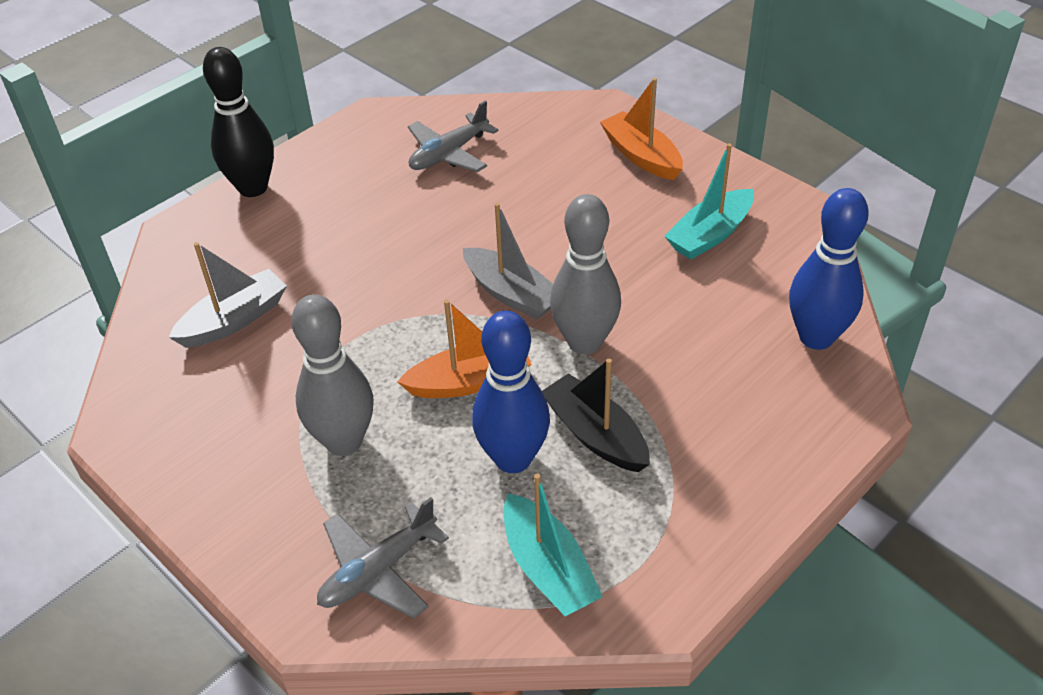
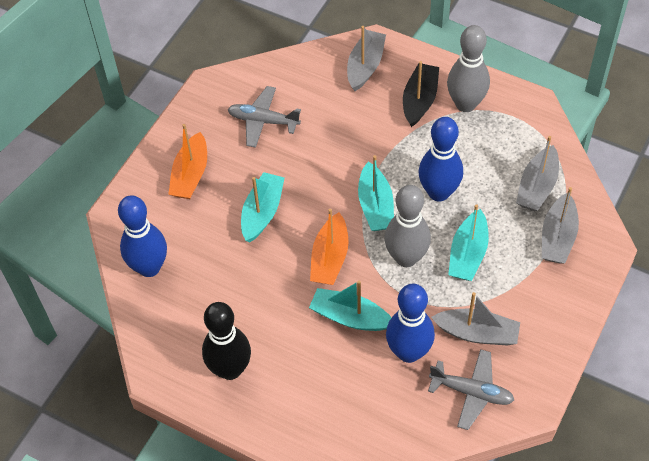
blue bowling pin: 2 -> 3
grey boat: 2 -> 4
turquoise boat: 2 -> 4

